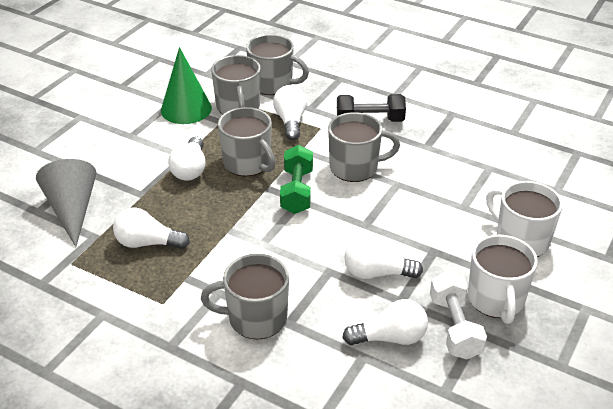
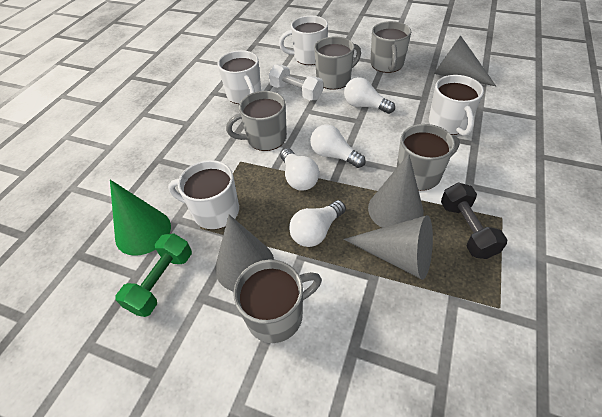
grey cone: 1 -> 4
white light bulb: 5 -> 4
white mug: 2 -> 4

